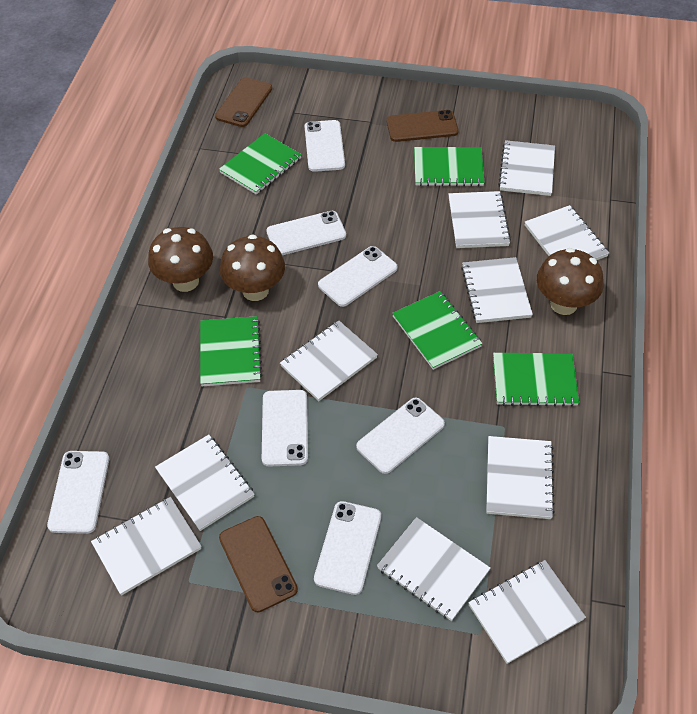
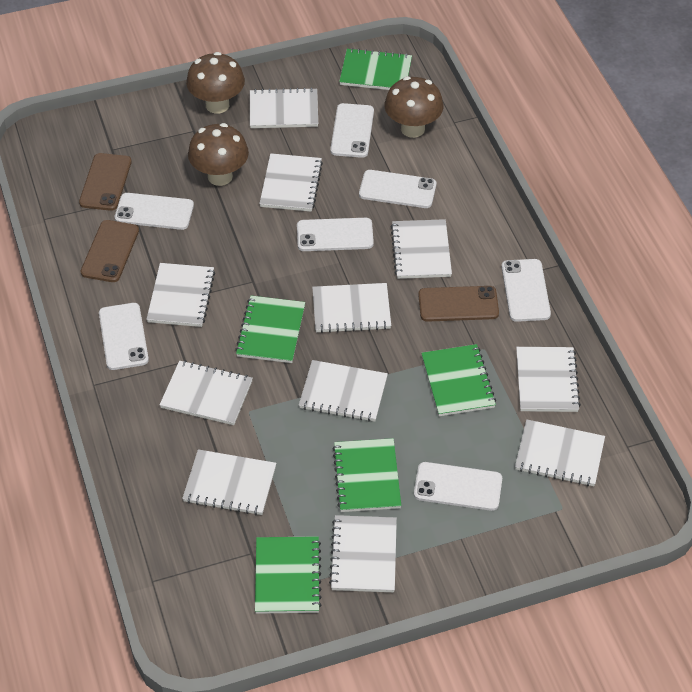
white notebook: 10 -> 11

